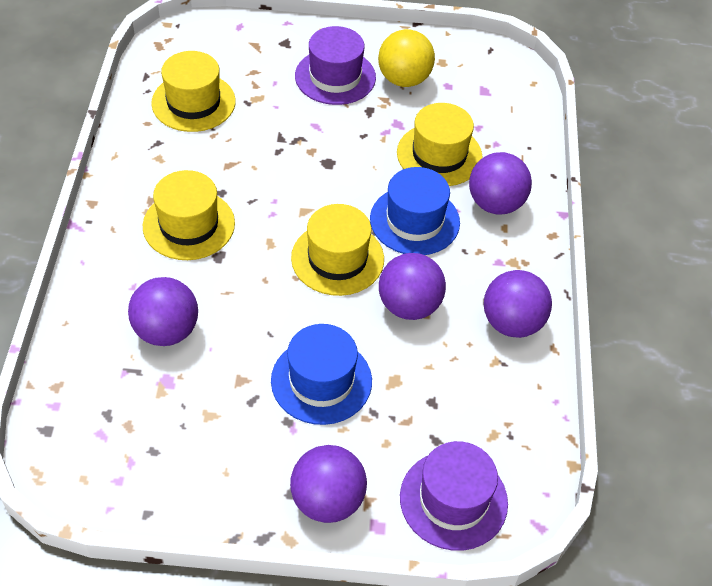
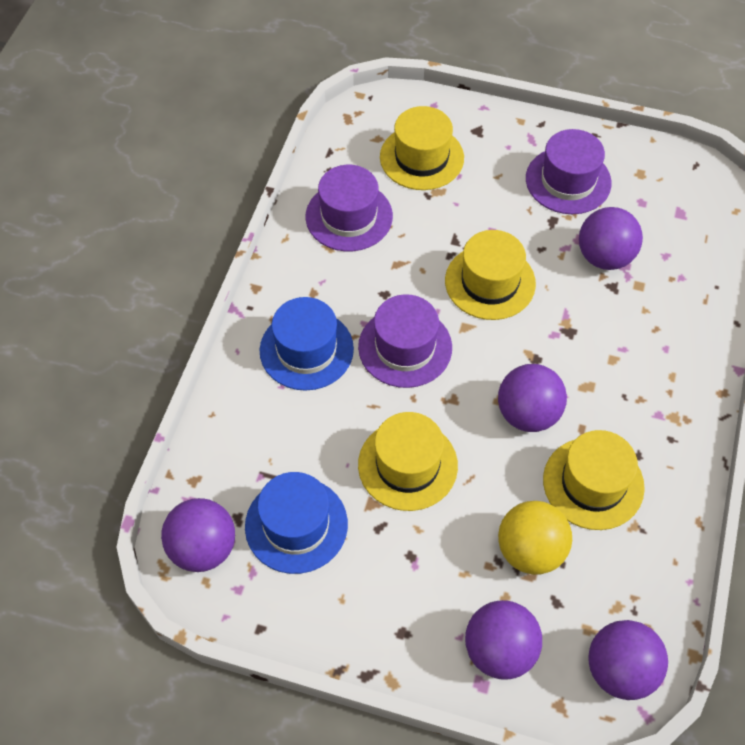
purple hat: 2 -> 3

